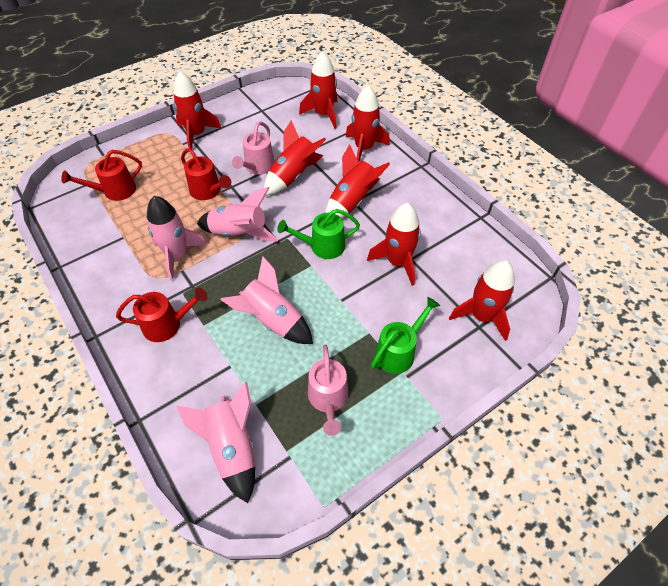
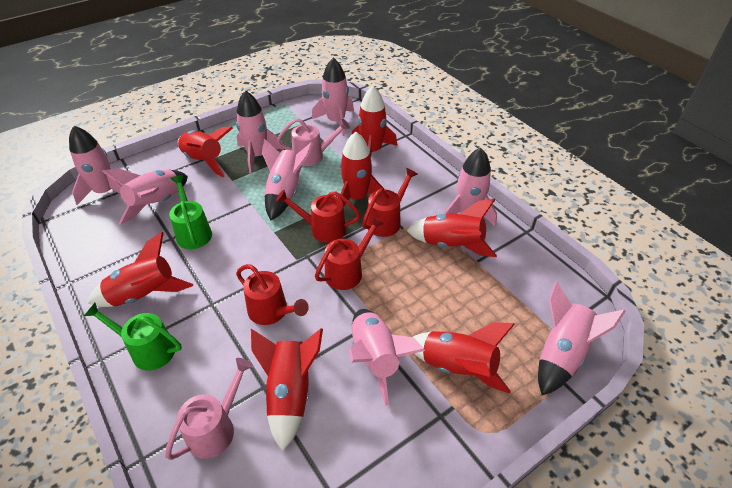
pink rocket: 4 -> 8
red watering can: 3 -> 4

